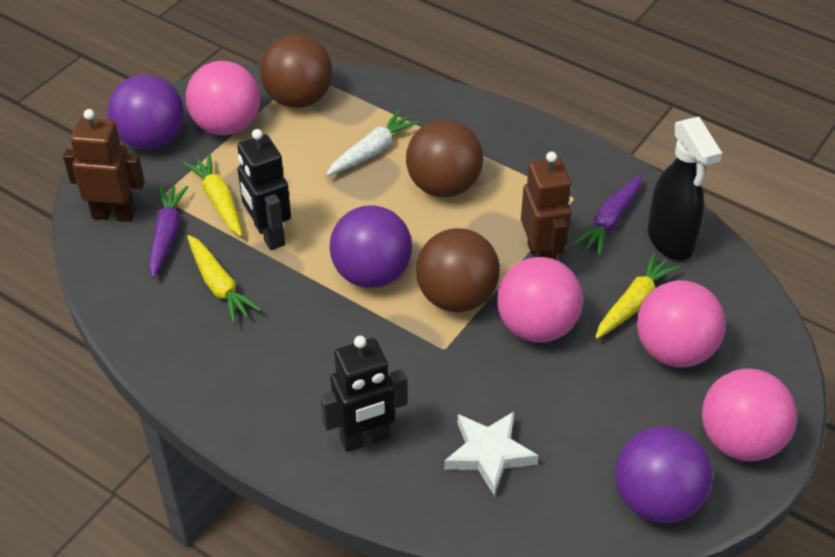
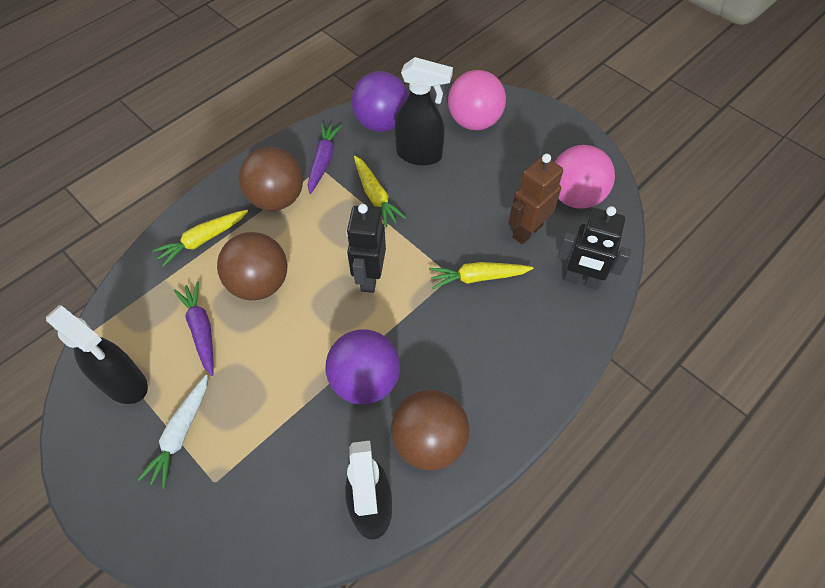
black spray bottle: 1 -> 3
brown robot: 2 -> 1
pink ball: 4 -> 2
purple ball: 3 -> 2
white star: 1 -> 0

